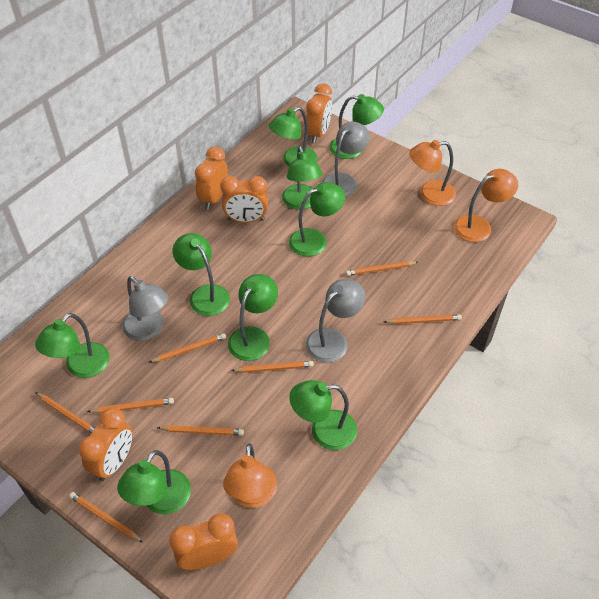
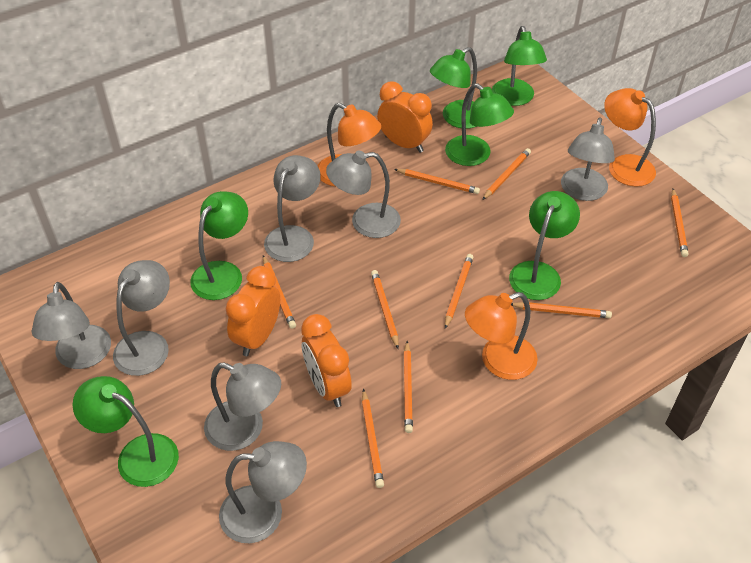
green lamp: 9 -> 6
grey lamp: 3 -> 7
orange clock: 5 -> 3
orange pencil: 8 -> 9

